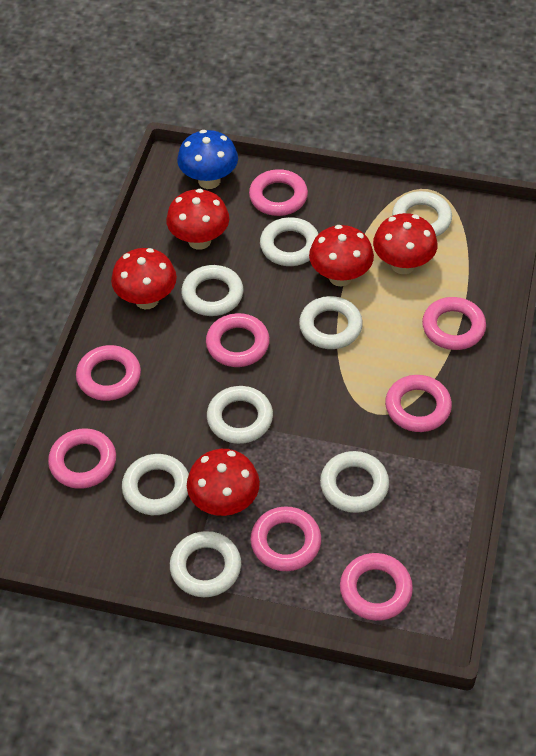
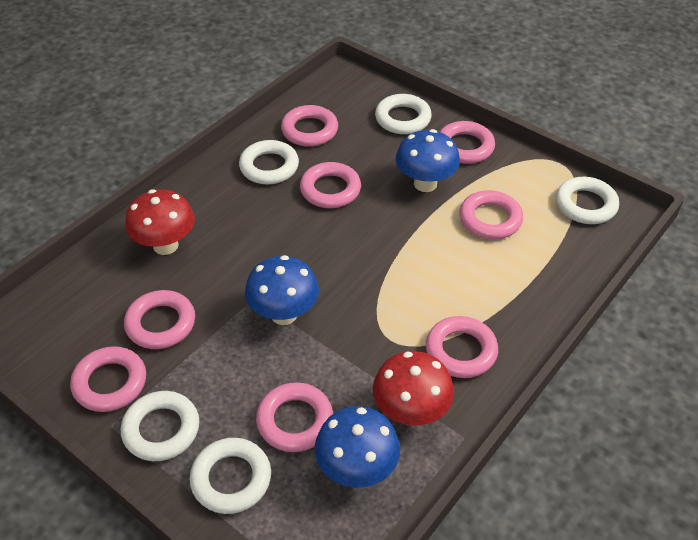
blue mushroom: 1 -> 3
red mushroom: 5 -> 2
white ring: 8 -> 5

